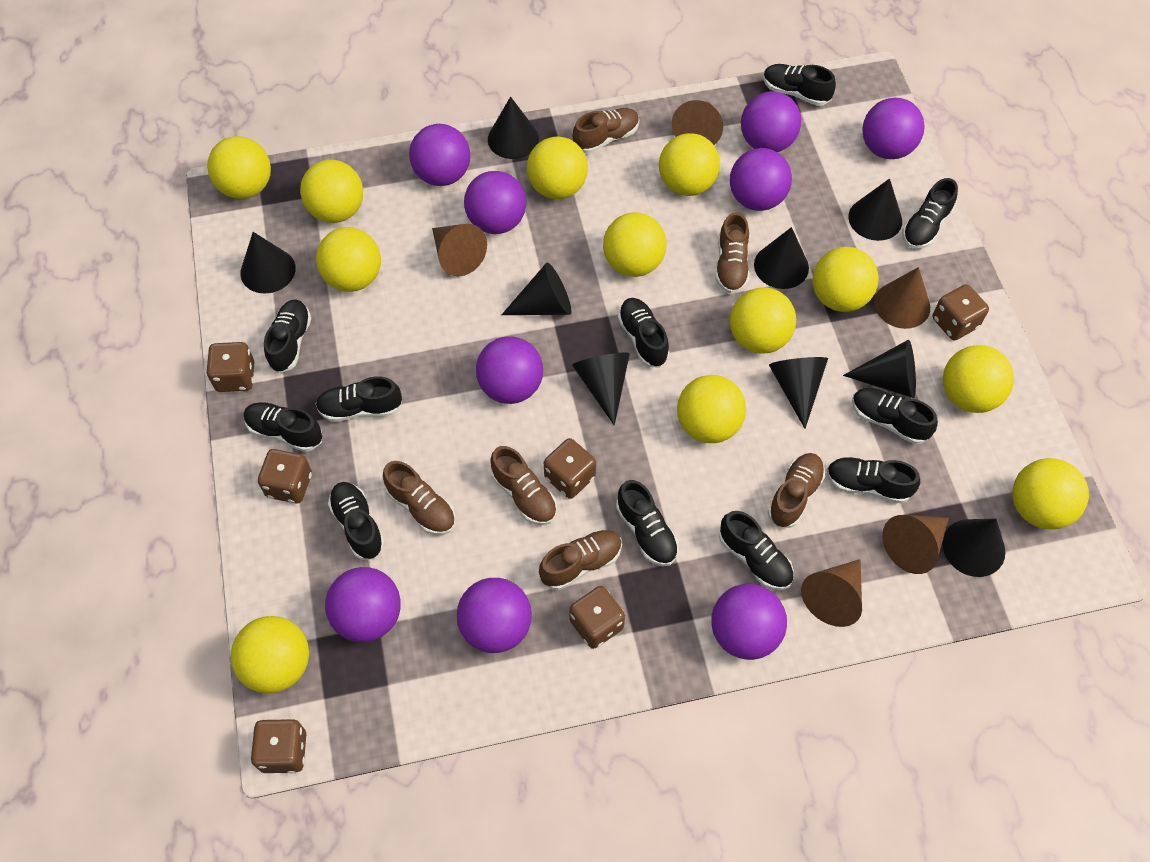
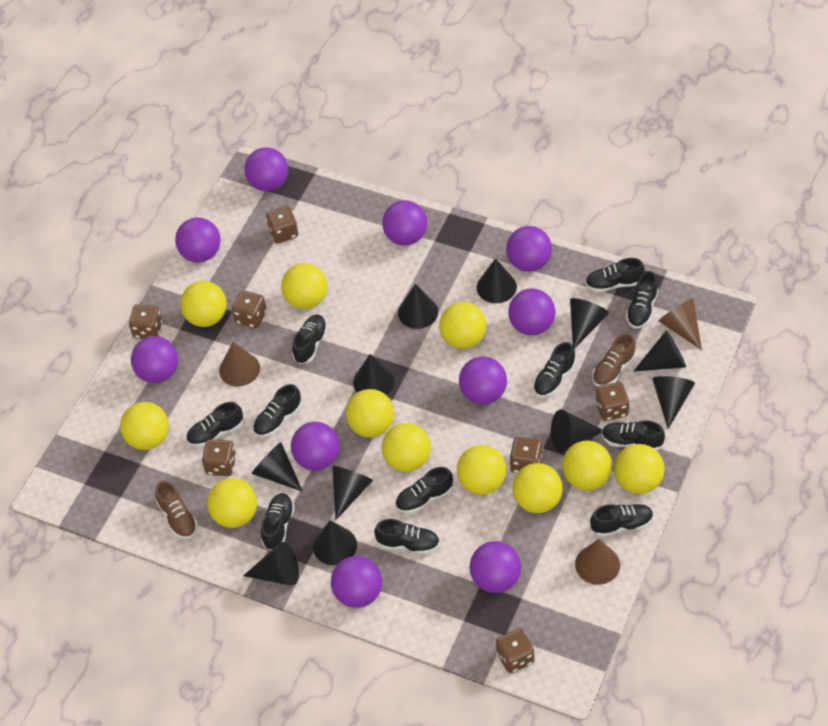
black cone: 9 -> 11
brown cone: 5 -> 3
brown dice: 6 -> 7
brown shoe: 6 -> 2
purple ball: 9 -> 10
yellow ball: 12 -> 11

